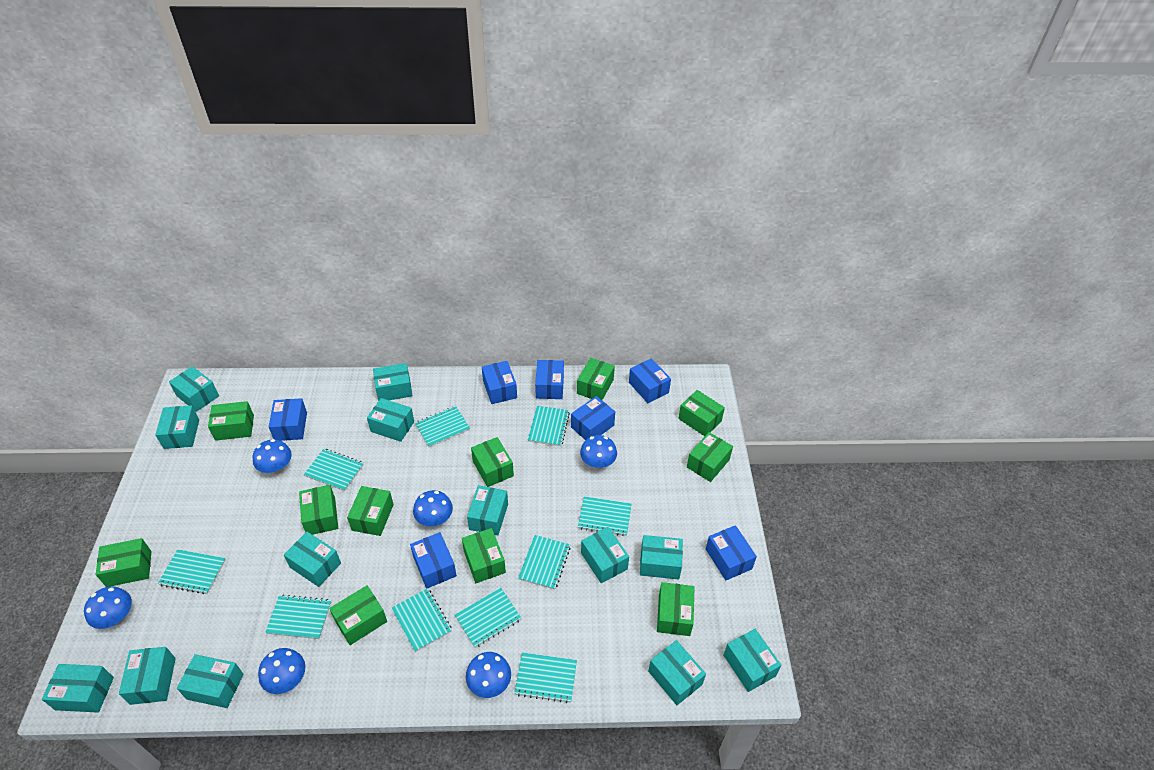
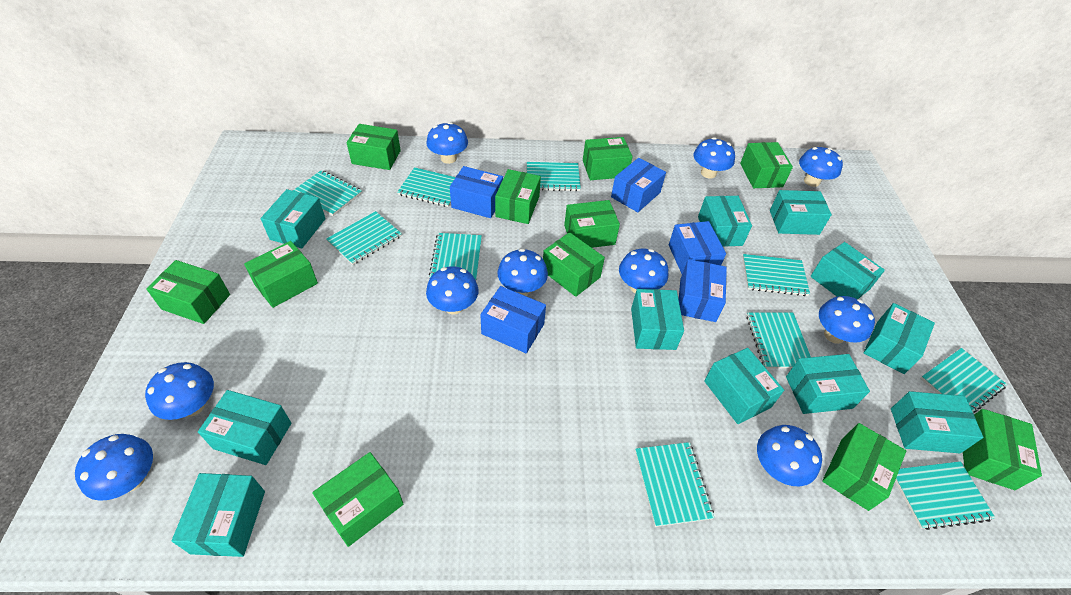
blue box: 7 -> 5
blue mushroom: 6 -> 10
turquoise box: 13 -> 11

